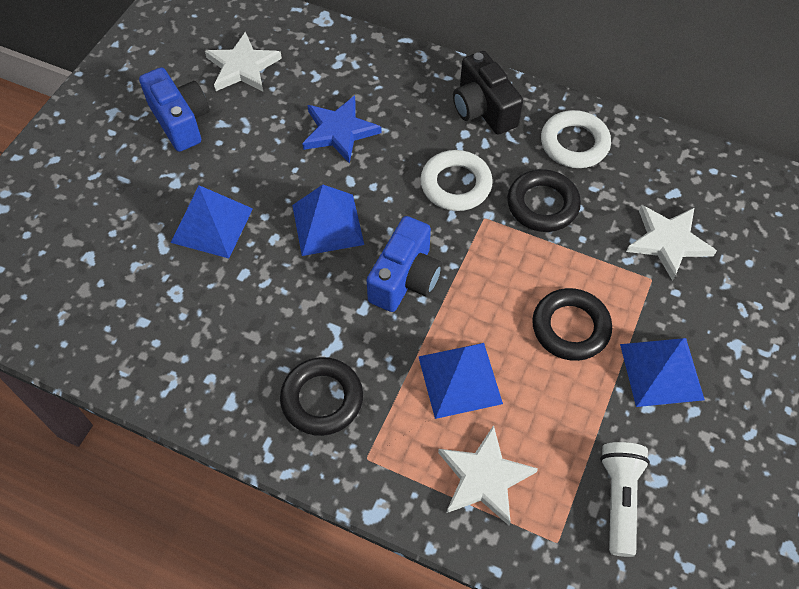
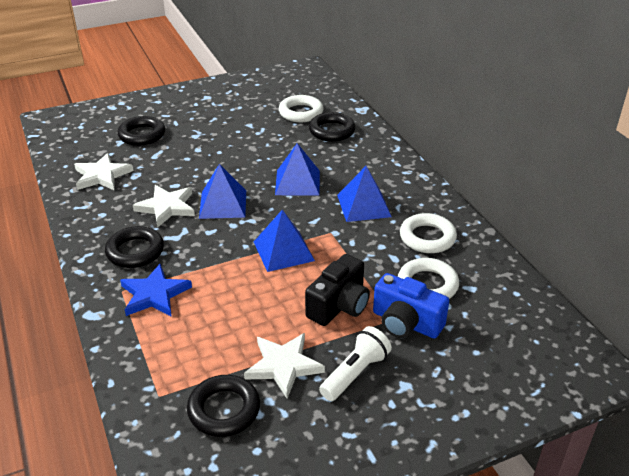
black ring: 3 -> 4
blue camera: 2 -> 1
white ring: 2 -> 3

